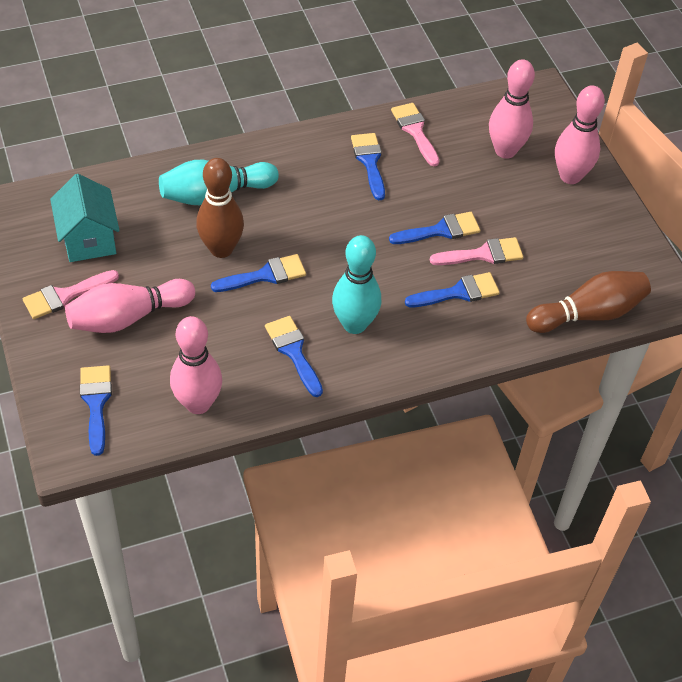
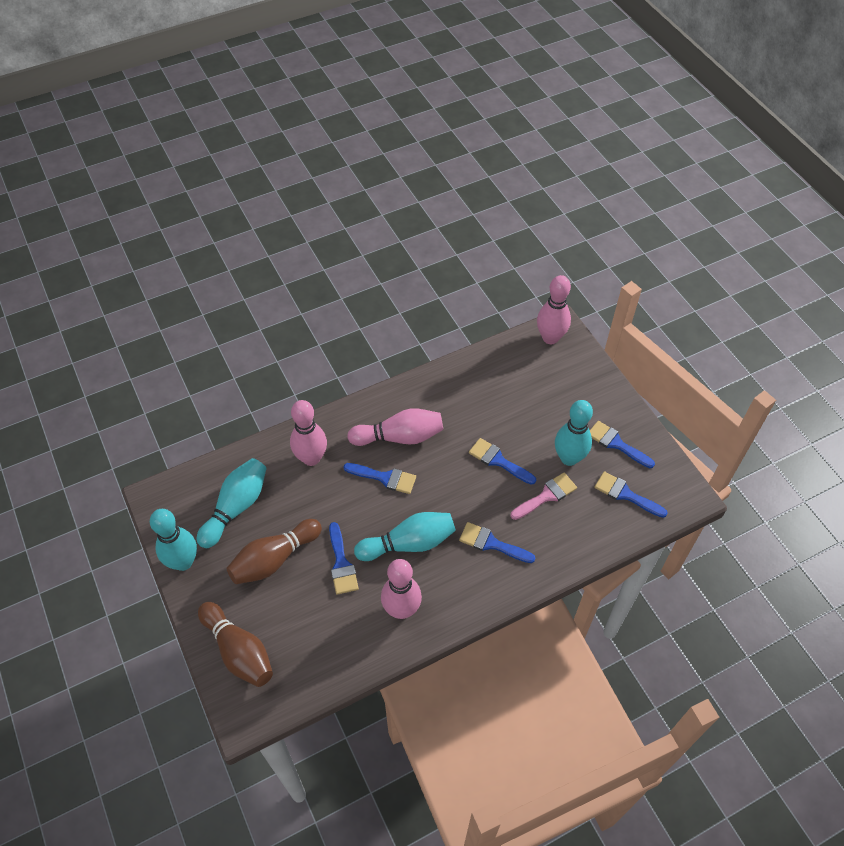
pink brush: 3 -> 1
turquoise bowling pin: 2 -> 4
turquoise house: 1 -> 0

